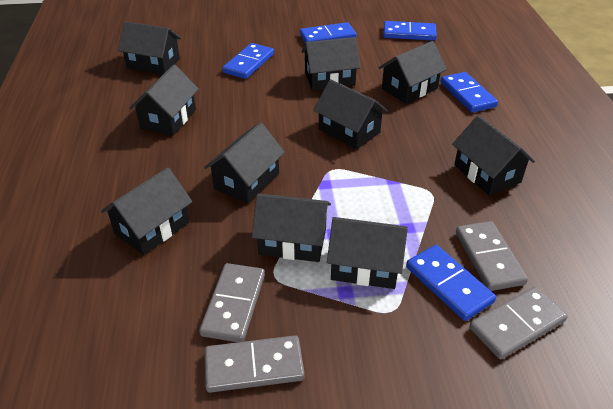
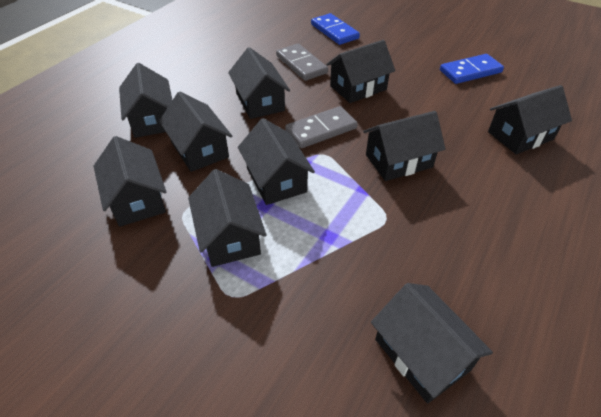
blue domino: 5 -> 2
grey domino: 4 -> 2

